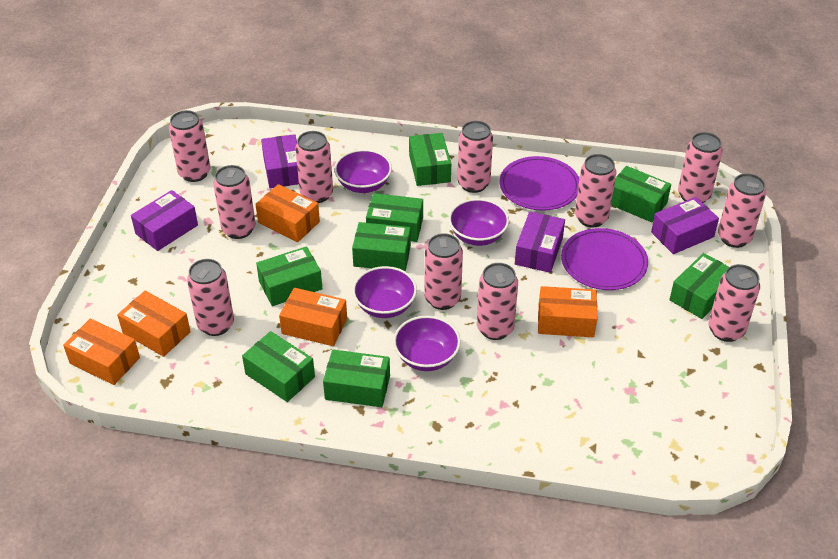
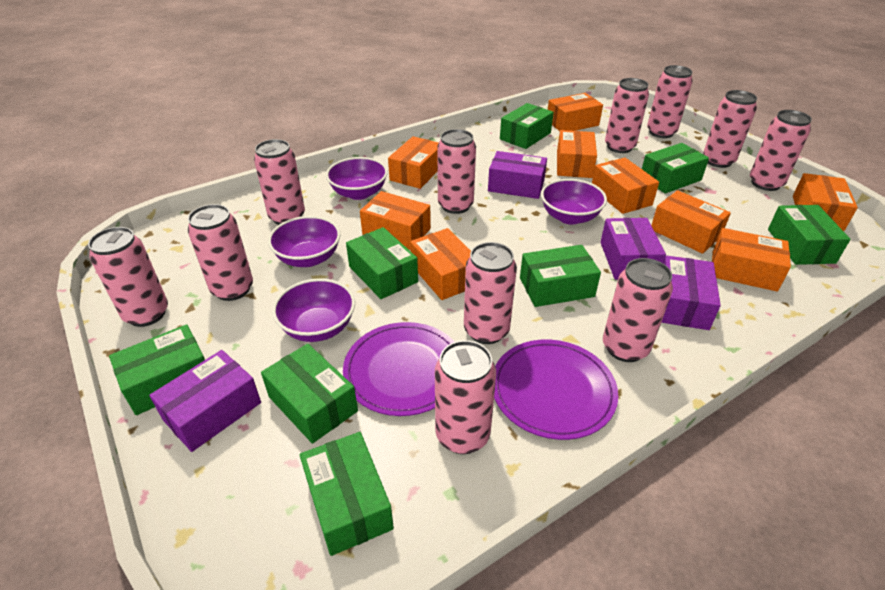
orange box: 5 -> 9

